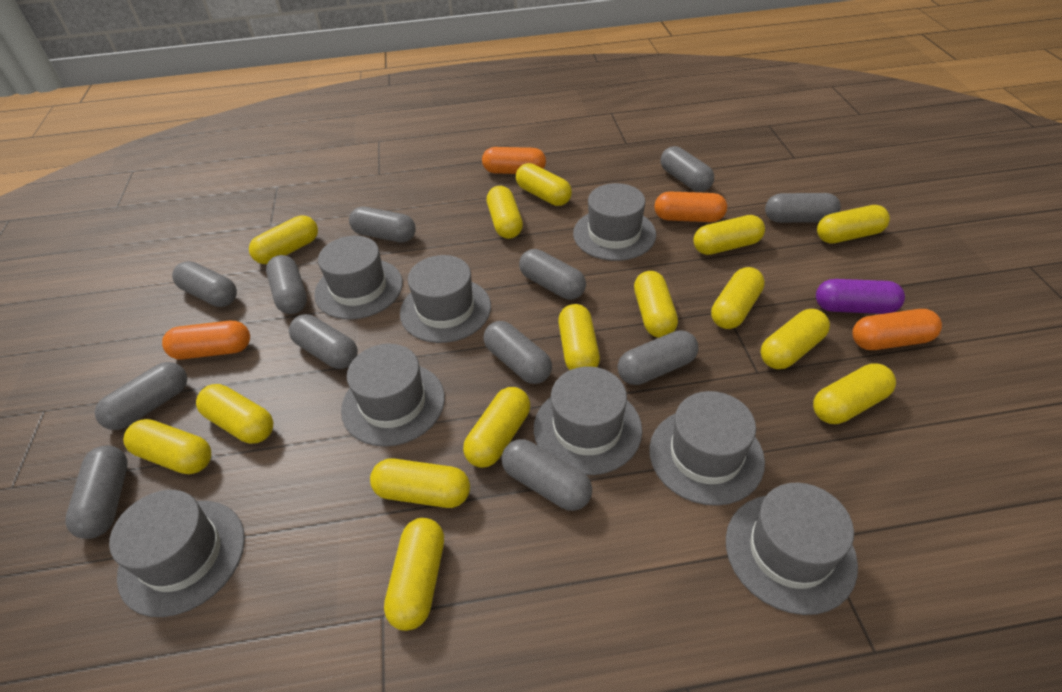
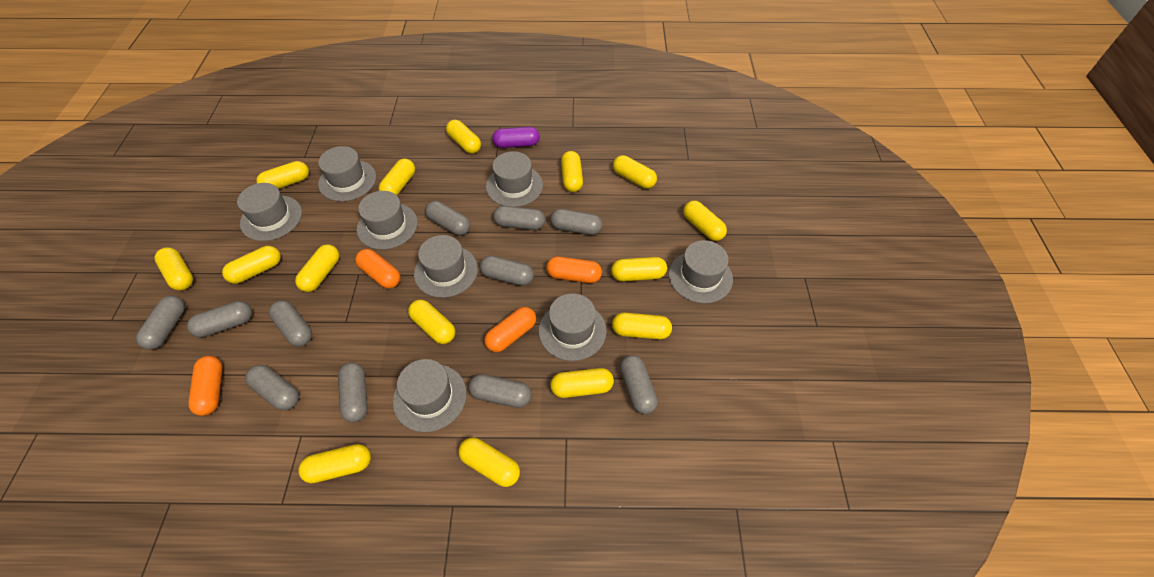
grey capsule: 12 -> 11

